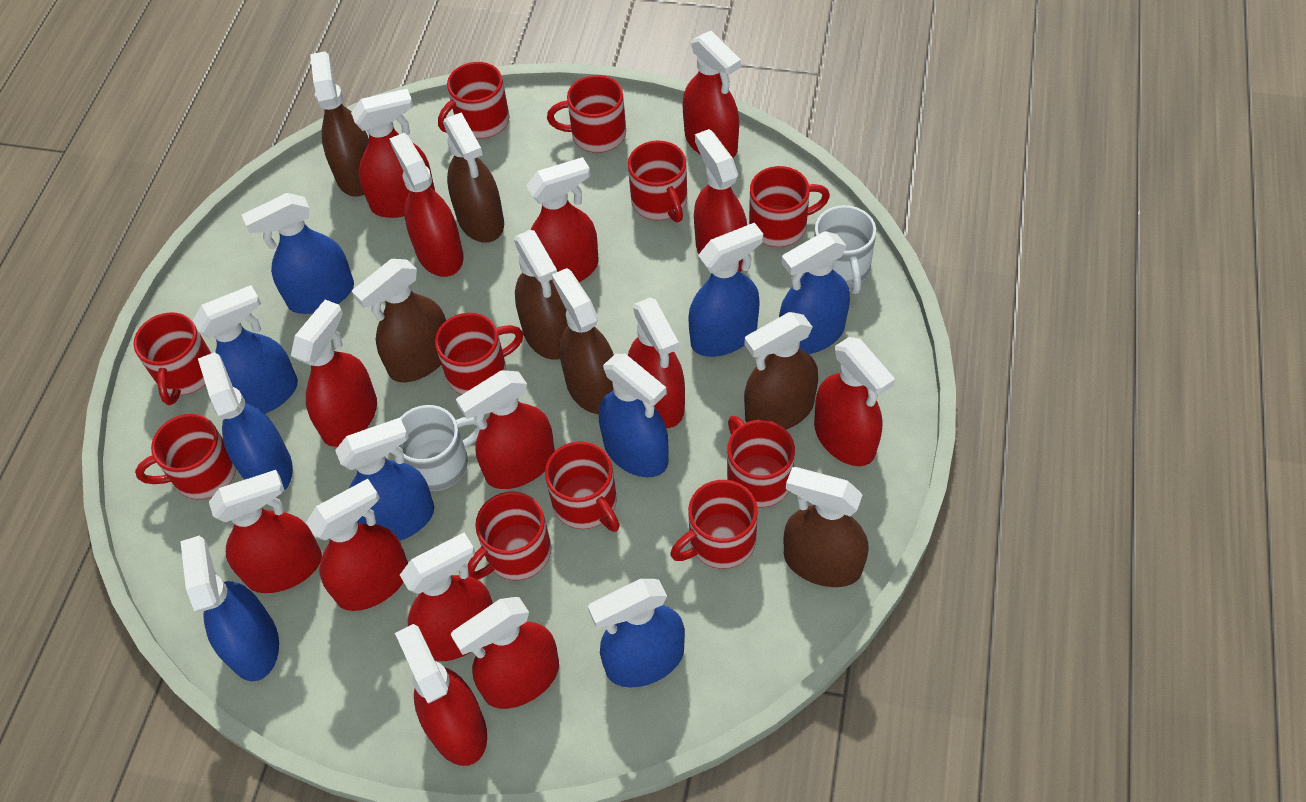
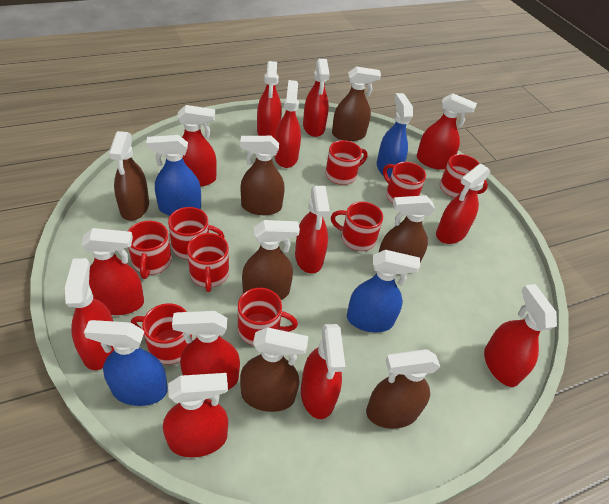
blue spray bottle: 9 -> 4
red mug: 11 -> 9
red spray bottle: 14 -> 13
white mug: 2 -> 0

